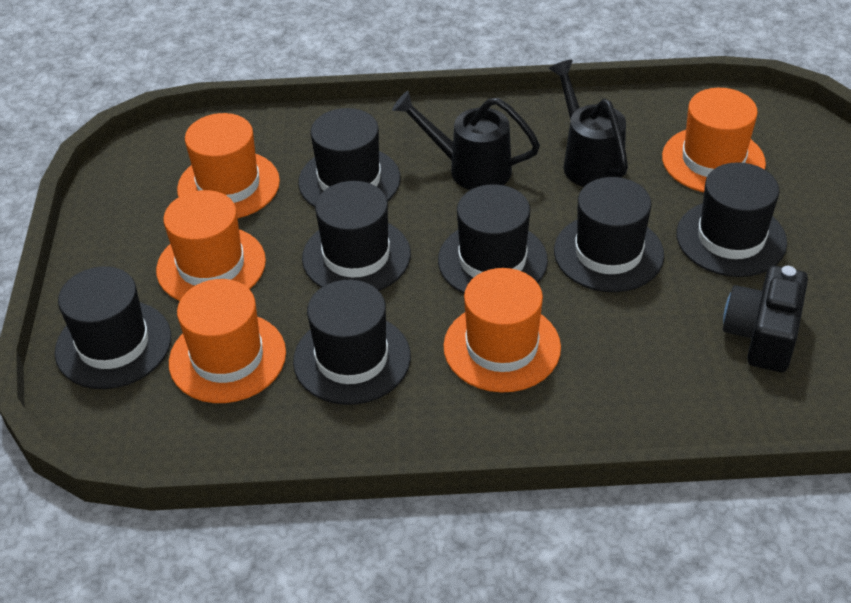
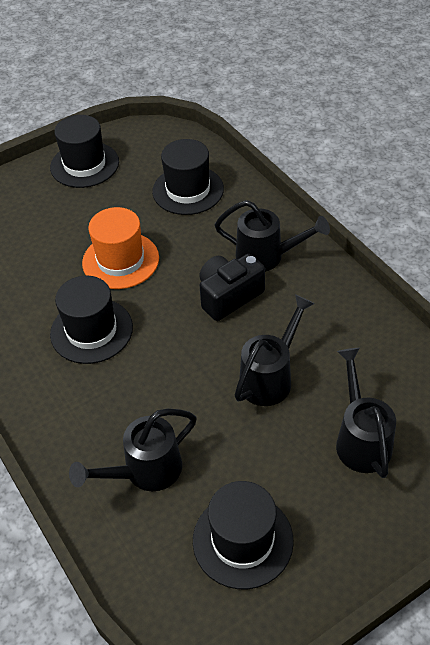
black hat: 7 -> 4
black watering can: 2 -> 4
orange hat: 5 -> 1

